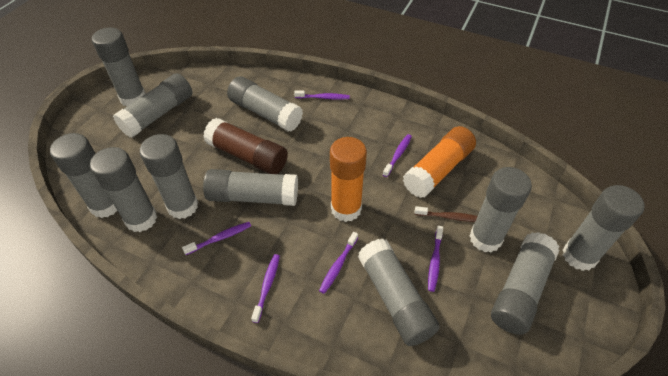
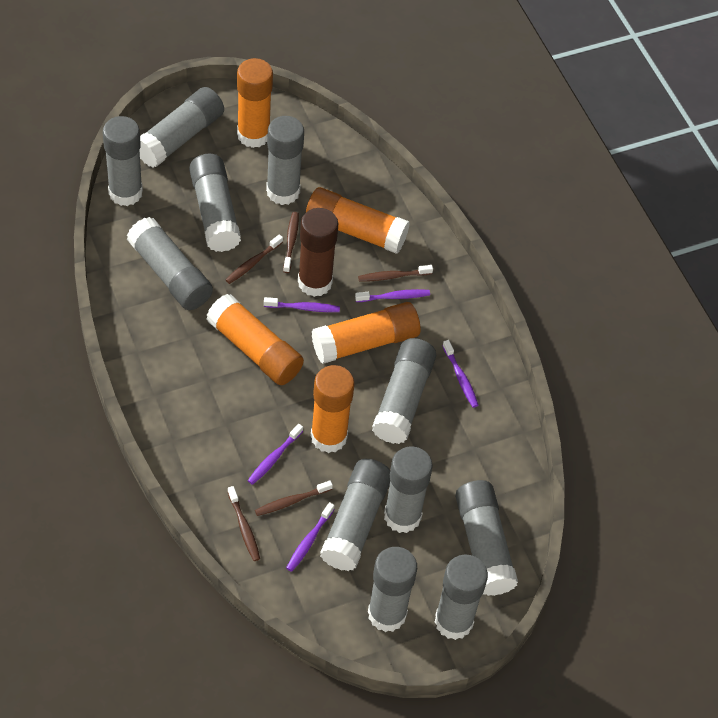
brown toothbrush: 1 -> 5
orange glue stick: 2 -> 5
purple toothbrush: 6 -> 5

